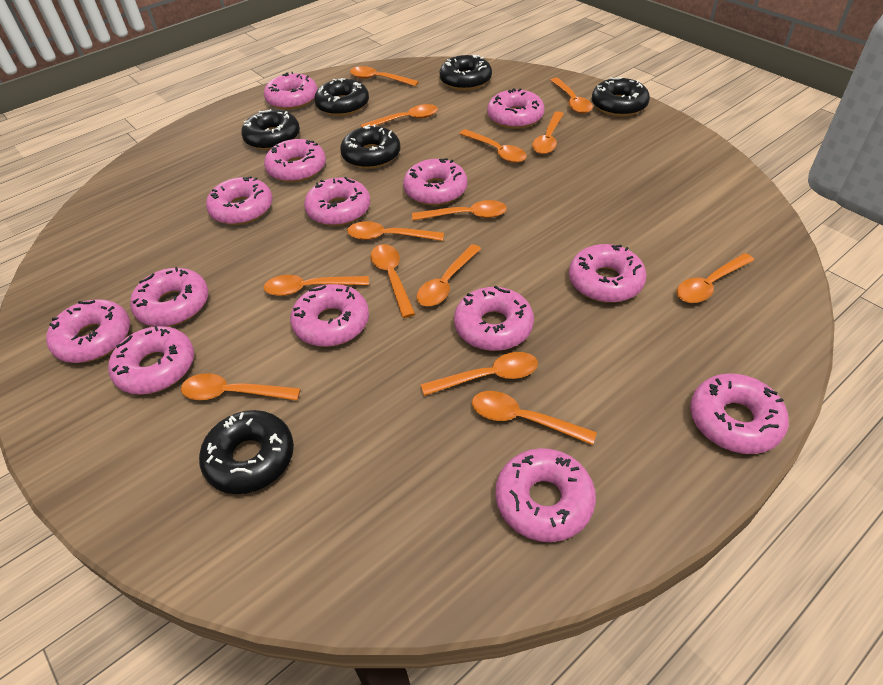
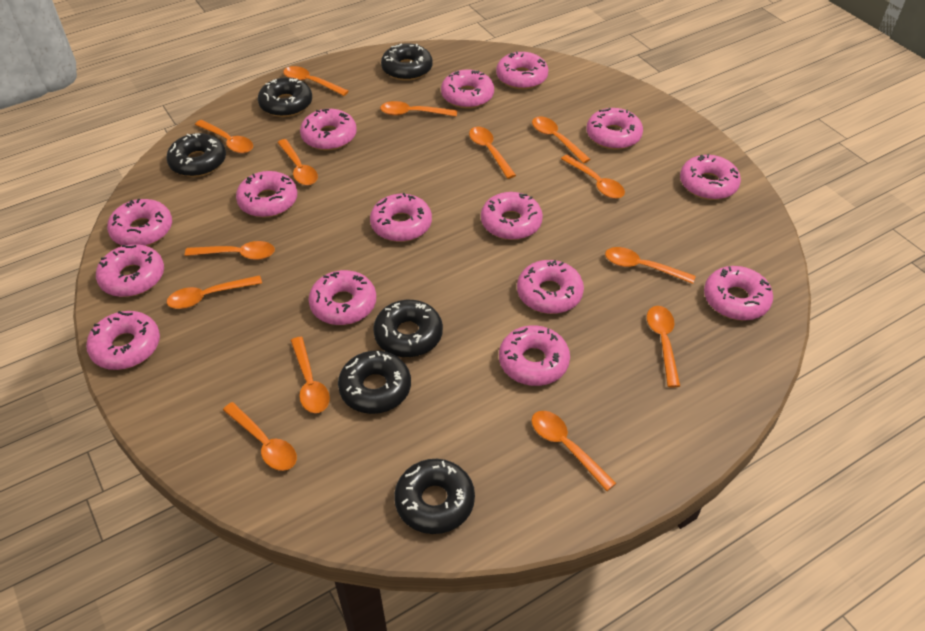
pink donut: 14 -> 15

